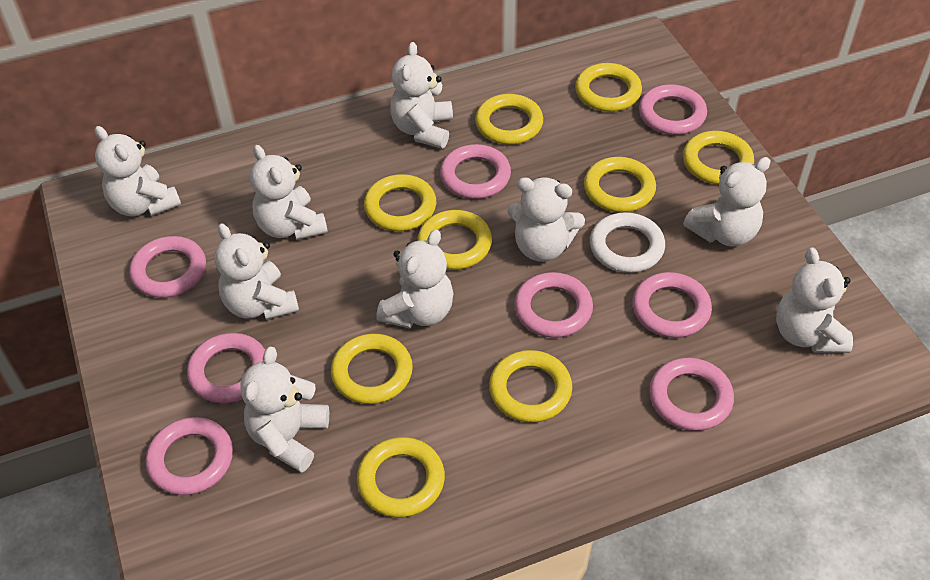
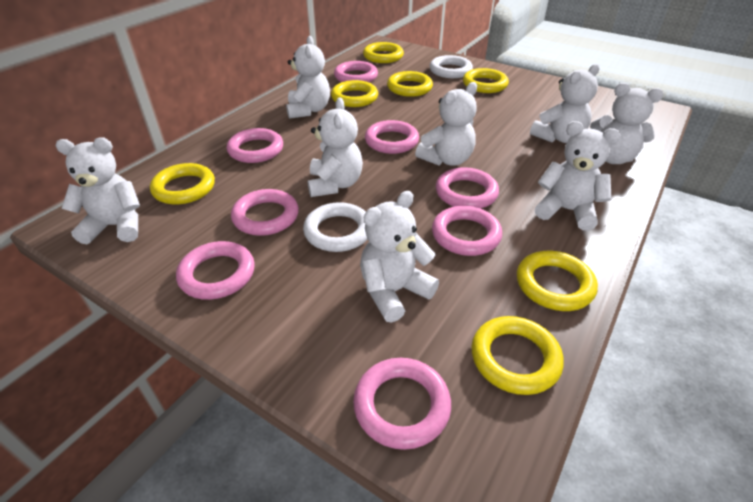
white ring: 1 -> 2
white teddy bear: 9 -> 8
yellow ring: 9 -> 7

